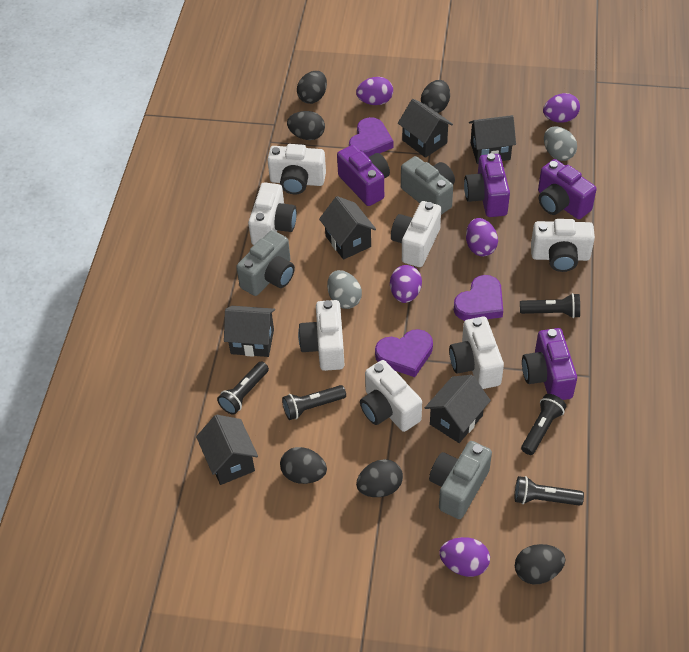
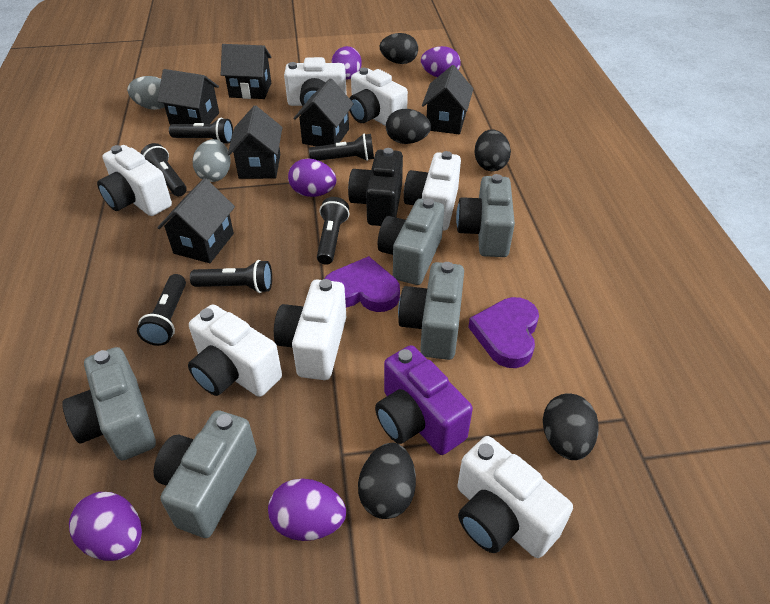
black camera: 0 -> 1
black egg: 6 -> 5
black flashlight: 5 -> 6
grey camera: 3 -> 5
purple camera: 4 -> 1
purple heart: 3 -> 2

